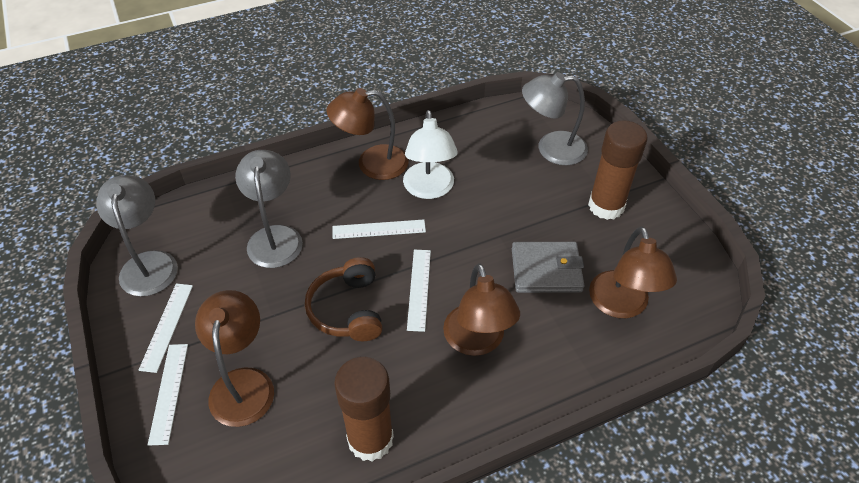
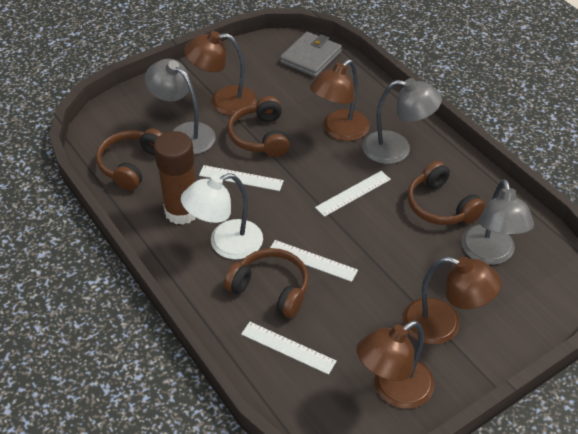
brown glue stick: 2 -> 1
brown headphones: 1 -> 4

